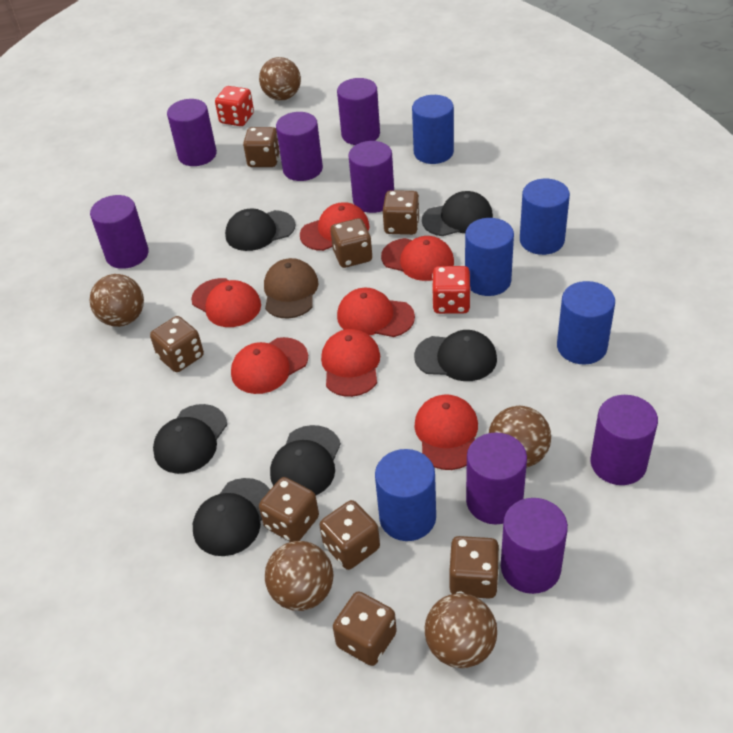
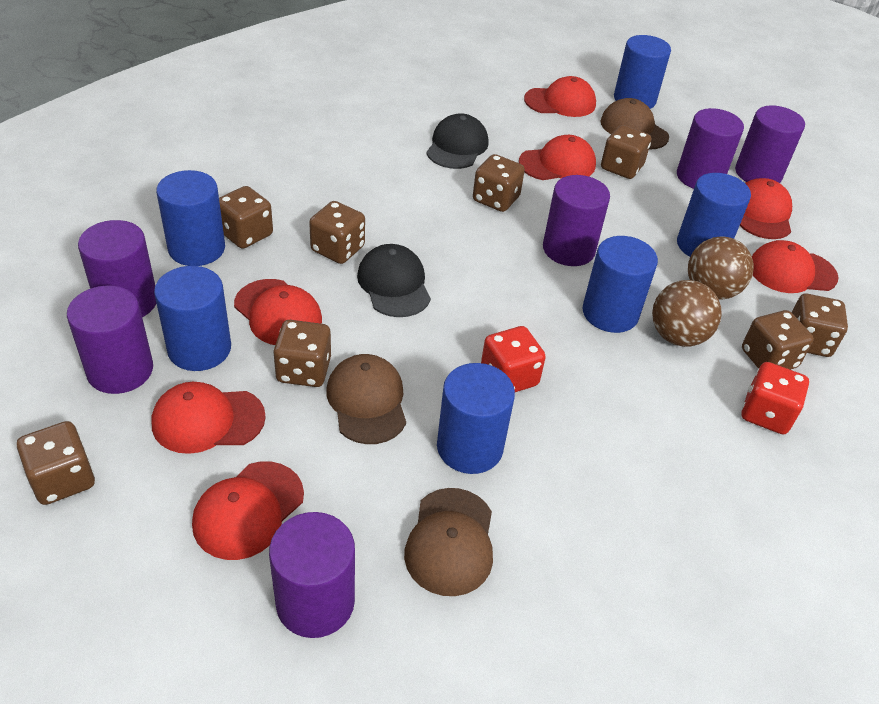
black cap: 6 -> 2
blue cylinder: 5 -> 6
brown ball: 5 -> 2
brown cap: 1 -> 3
purple cylinder: 8 -> 6

